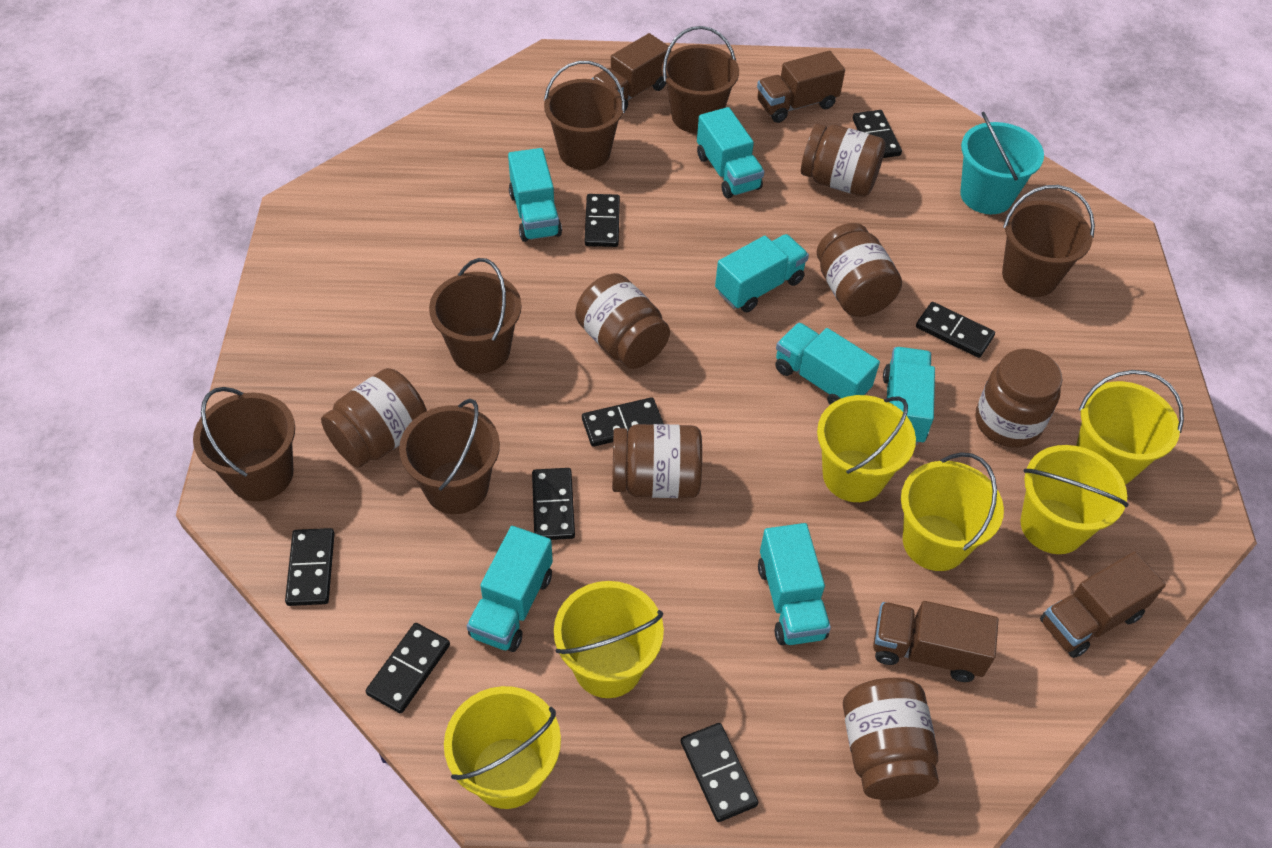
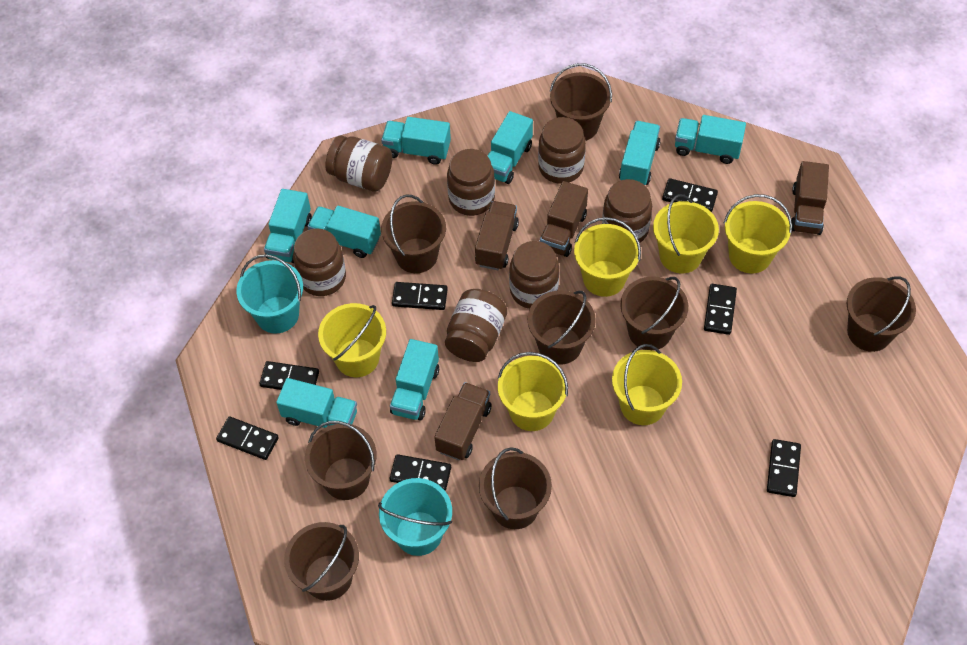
black domino: 8 -> 7
brown bucket: 6 -> 8
turquoise bucket: 1 -> 2
turquoise truck: 7 -> 8

